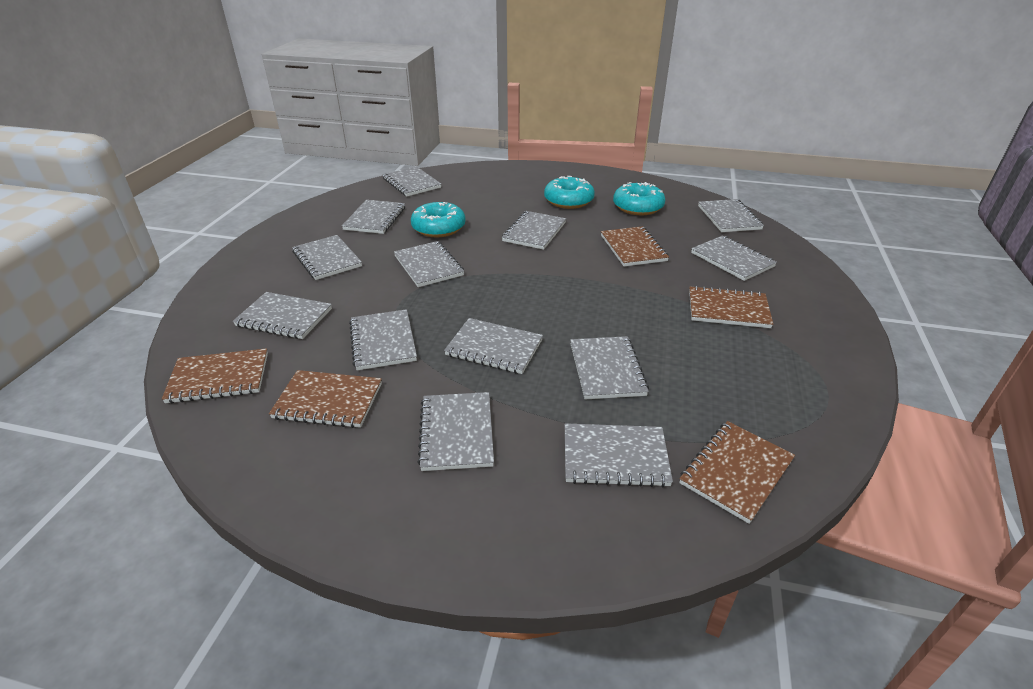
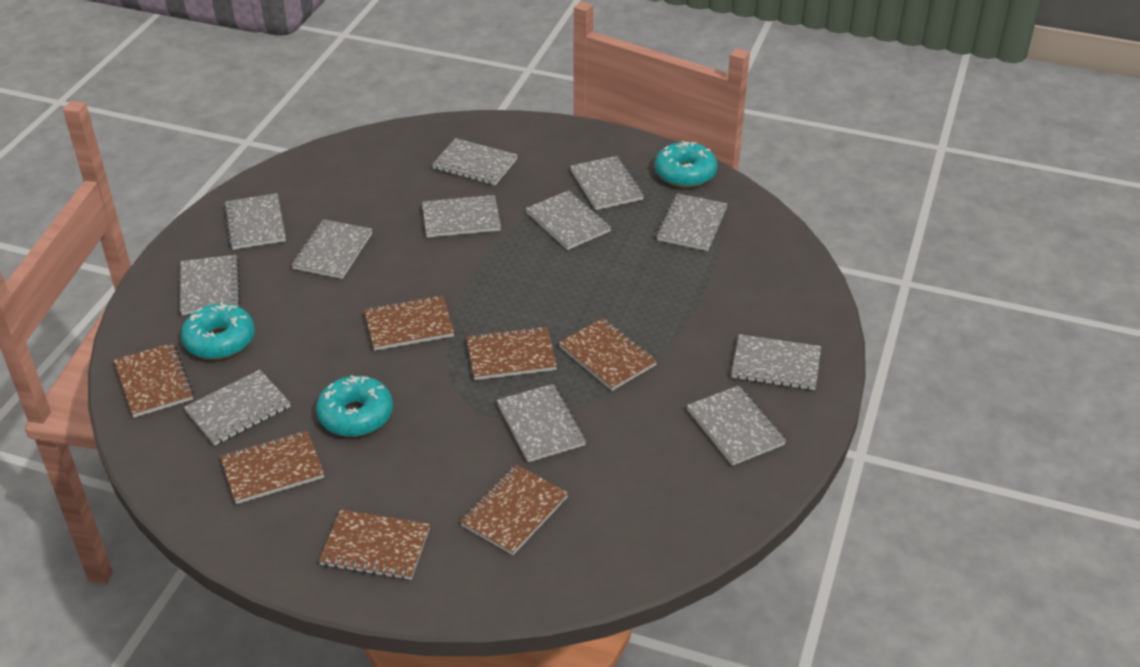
brown notebook: 5 -> 7
grey notebook: 13 -> 12

